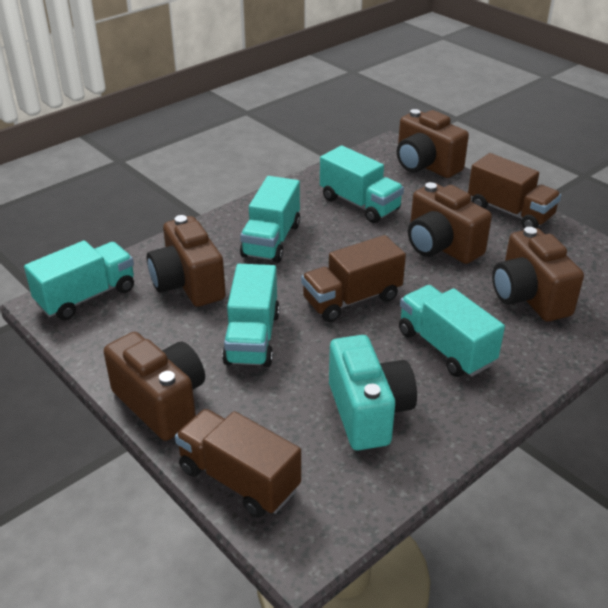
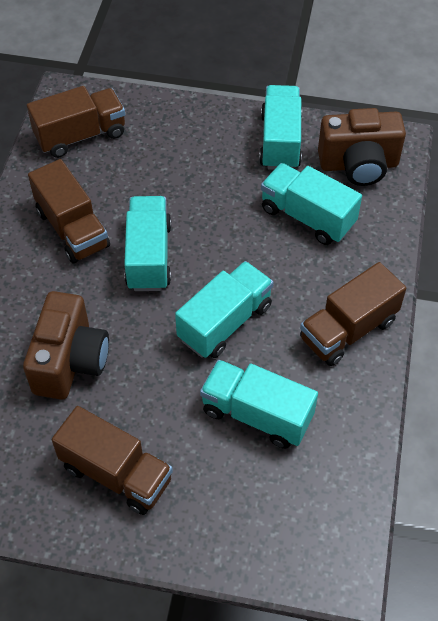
brown camera: 5 -> 2
brown truck: 3 -> 4
turquoise camera: 1 -> 0

